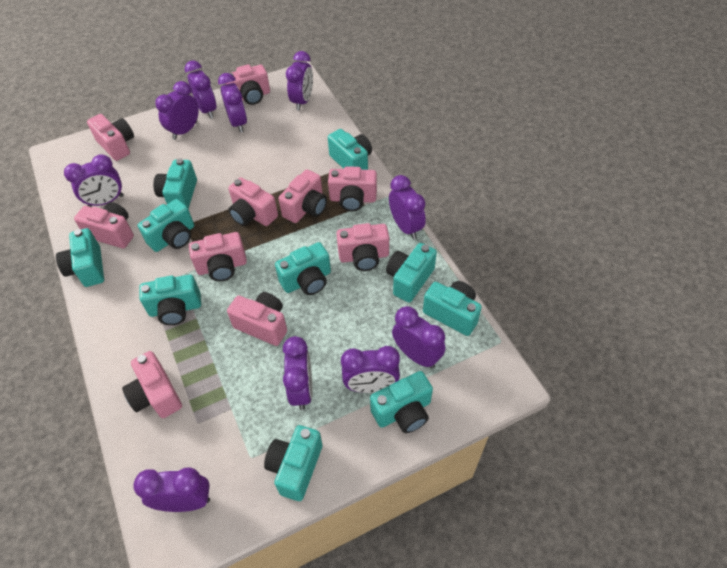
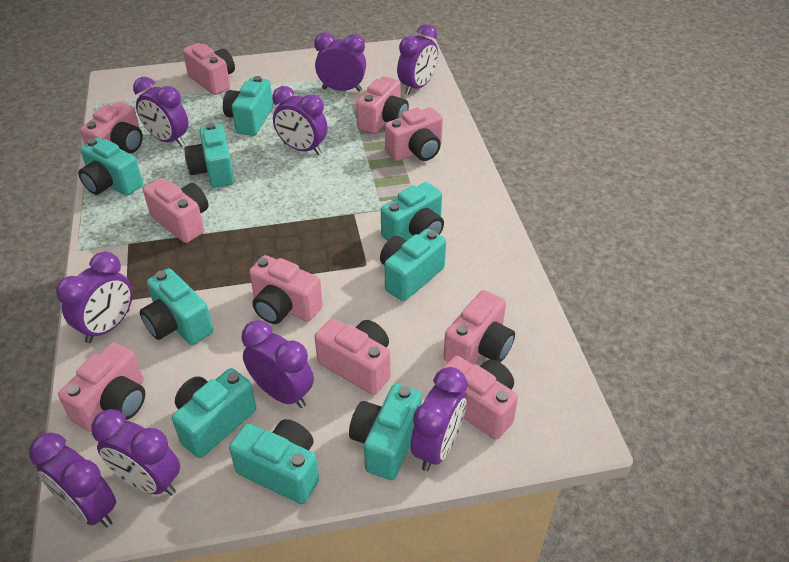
purple clock: 10 -> 9
turquoise camera: 10 -> 9

